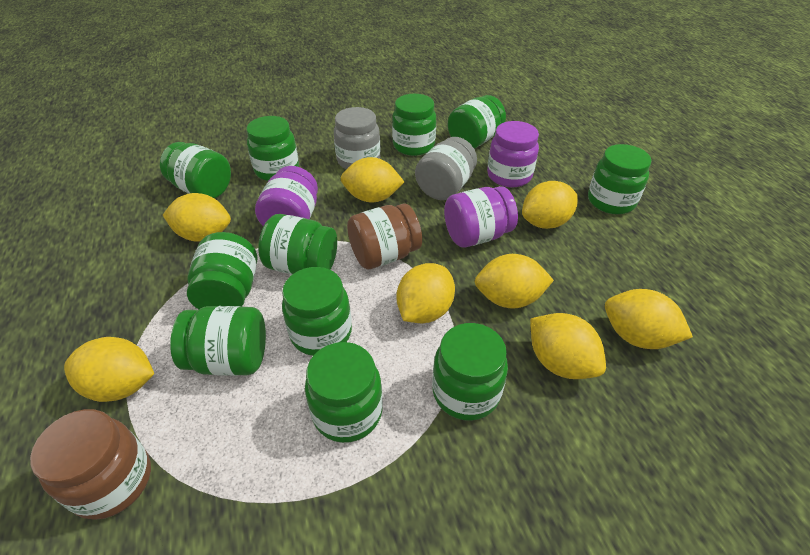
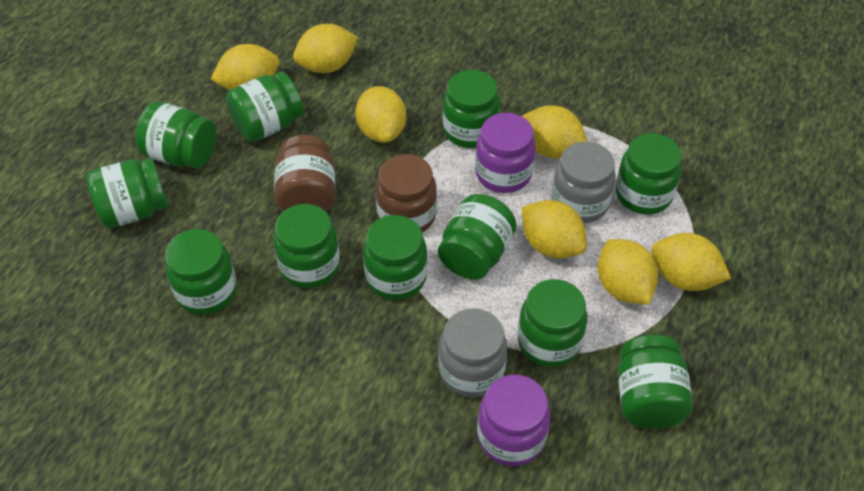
purple jar: 3 -> 2
yellow lemon: 8 -> 7

